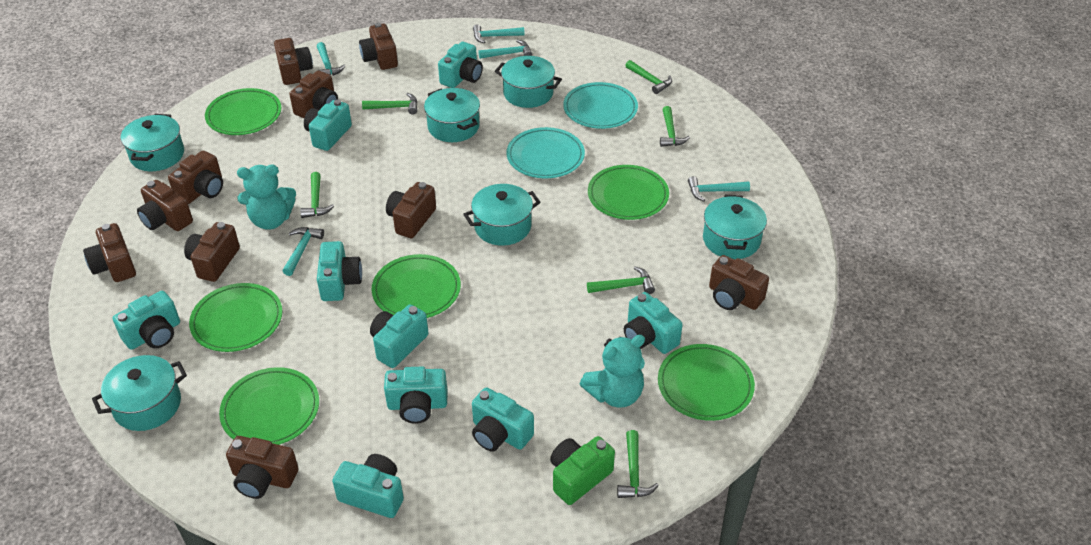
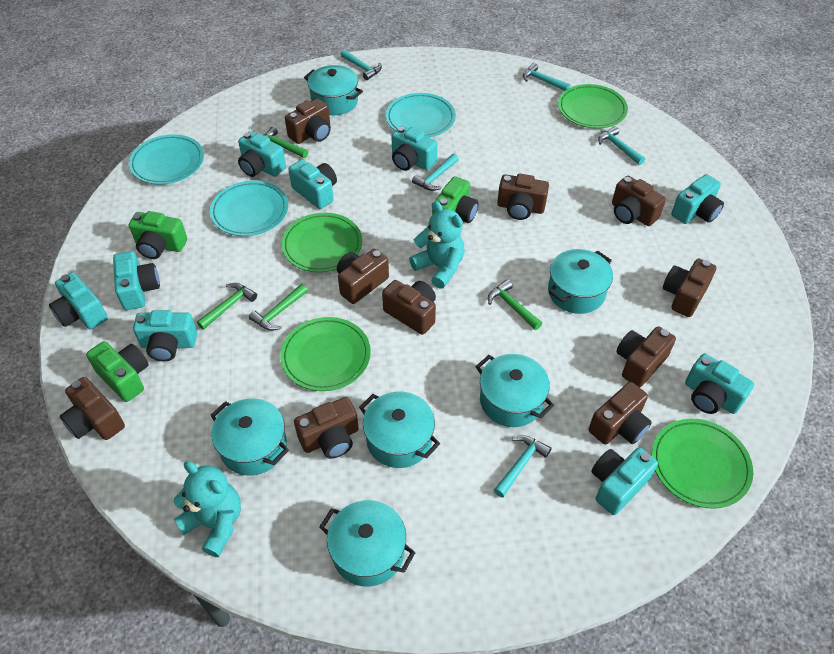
green camera: 1 -> 3
green hammer: 6 -> 4
green plate: 6 -> 4
turquoise plate: 2 -> 3

